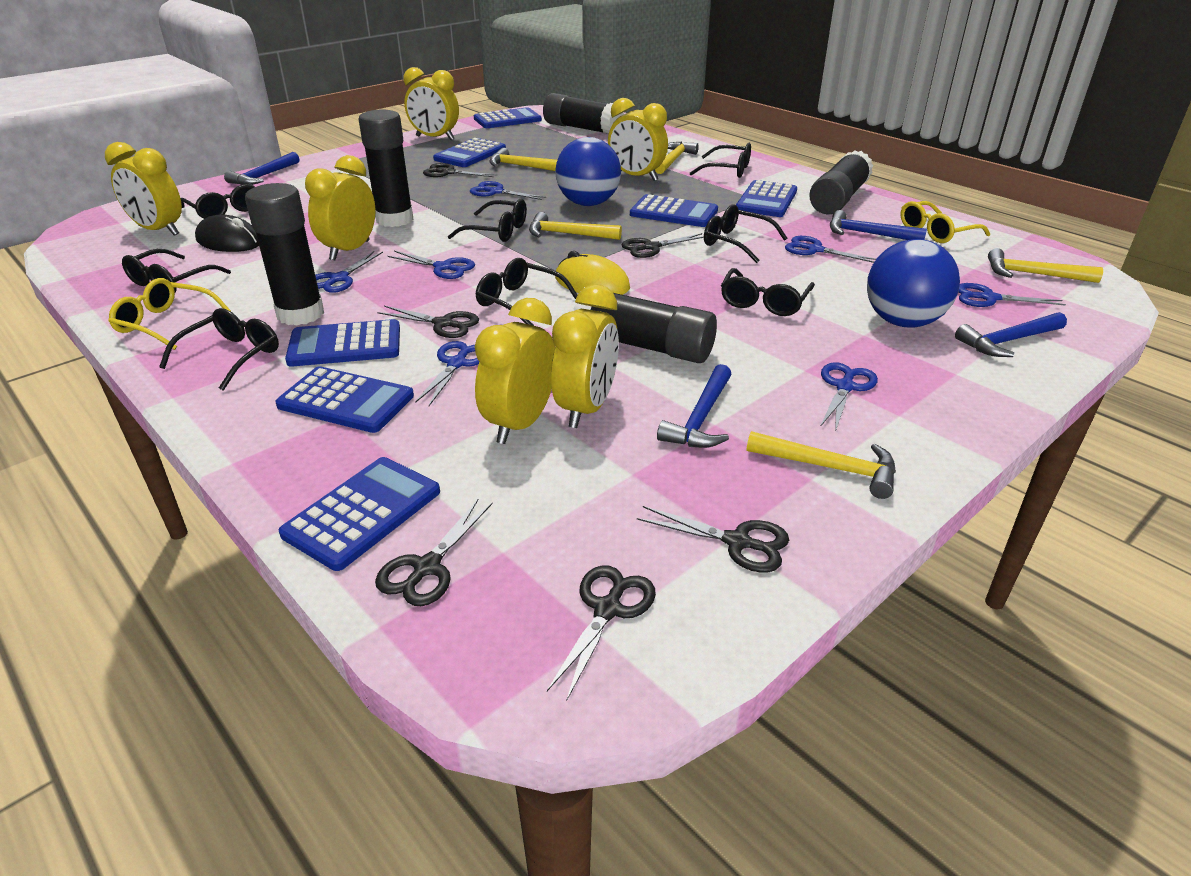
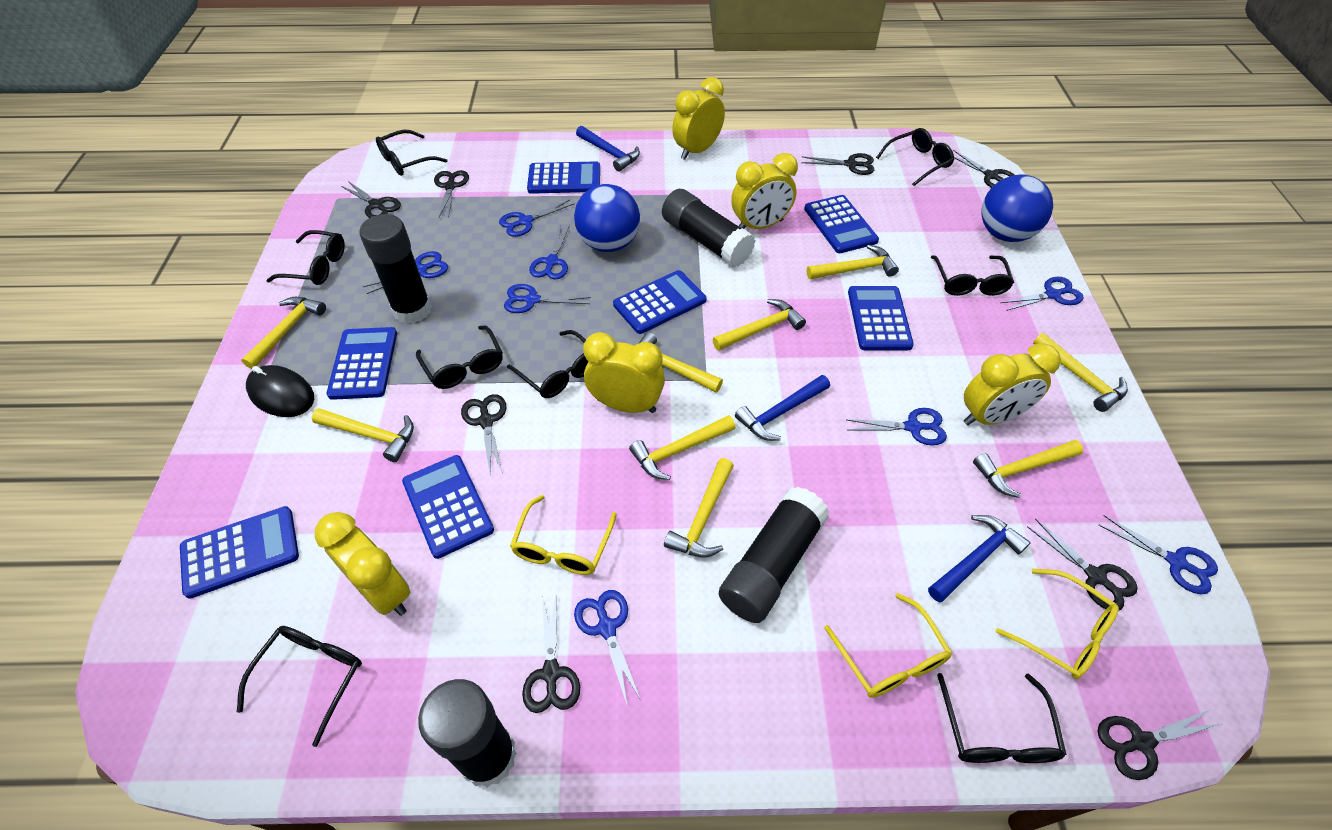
black glue stick: 5 -> 4
black scissors: 6 -> 8
blue hammer: 4 -> 3
blue scissors: 7 -> 8
yellow clock: 6 -> 5
yellow glasses: 2 -> 3
yellow hammer: 5 -> 9
yellow mouse: 1 -> 0

